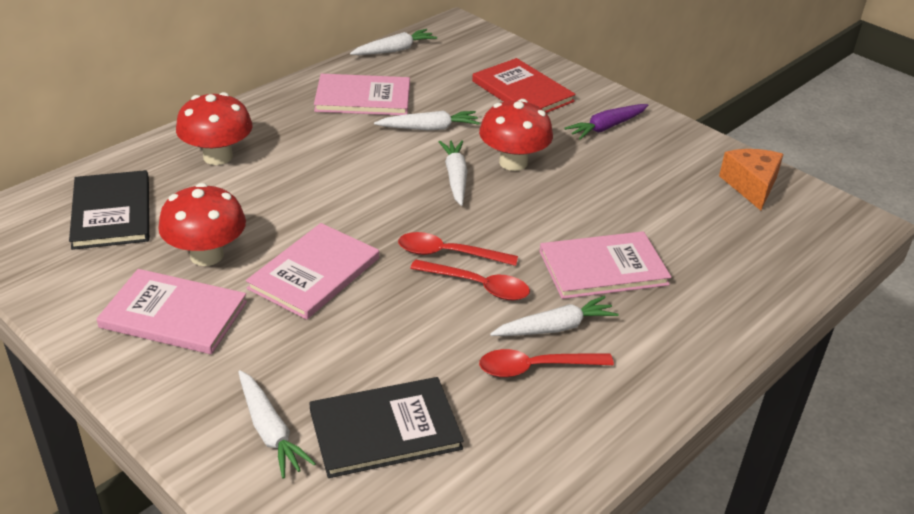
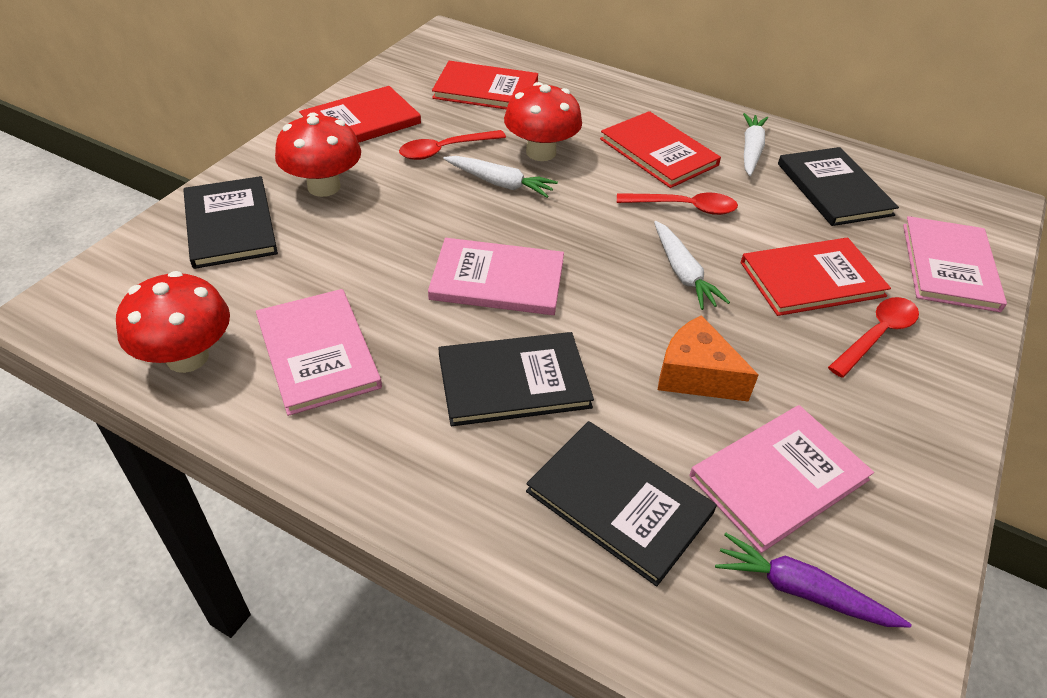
black book: 2 -> 4
red book: 1 -> 4
white carrot: 5 -> 3

